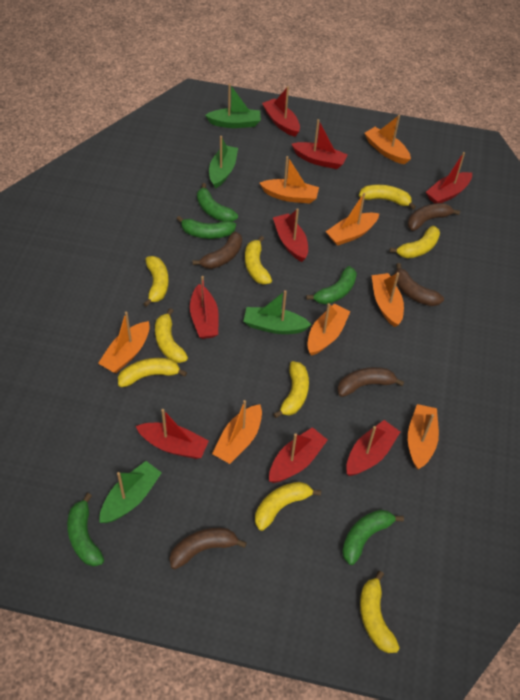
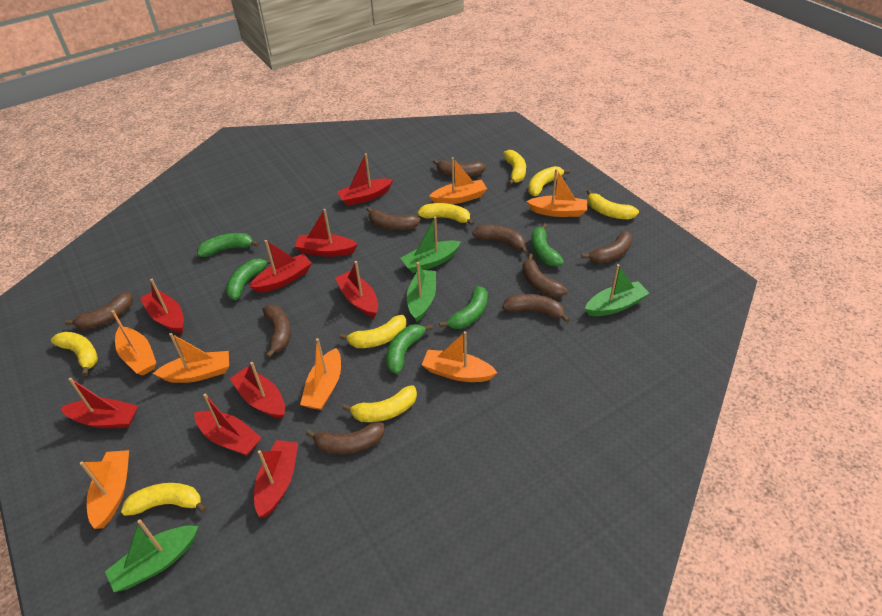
brown banana: 5 -> 9
orange boat: 8 -> 7
red boat: 8 -> 9
yellow banana: 9 -> 8

